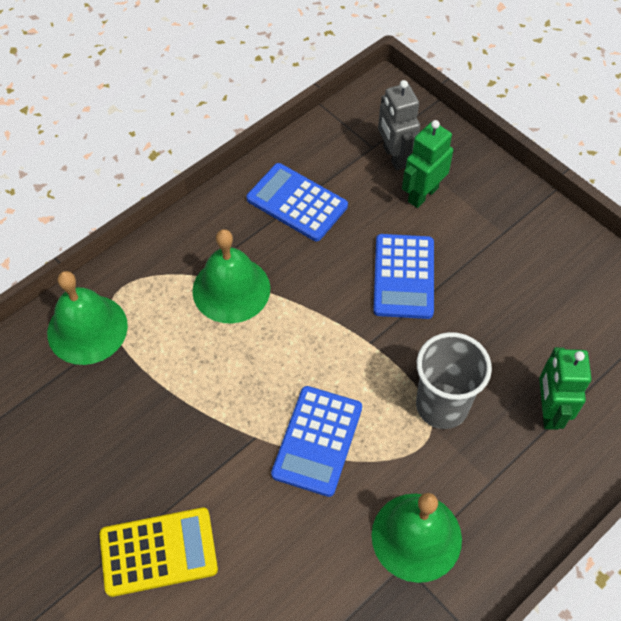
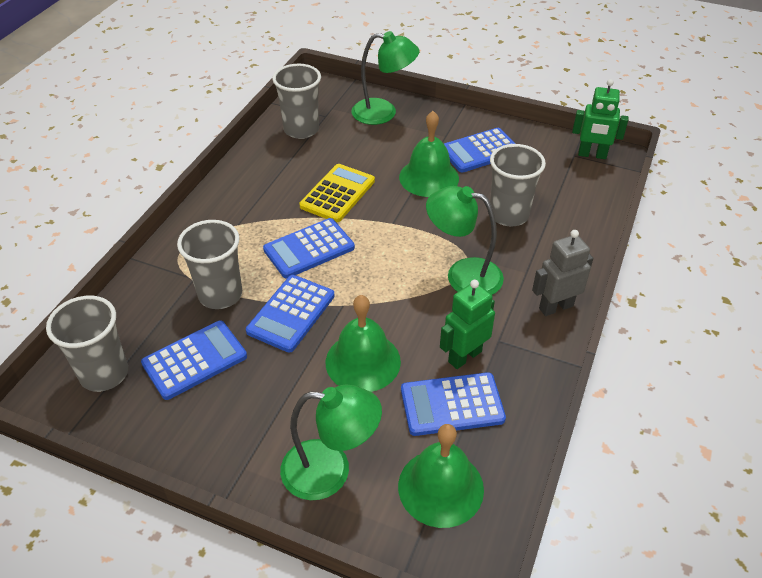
blue calculator: 3 -> 5
green lamp: 0 -> 3
grey cup: 1 -> 4

